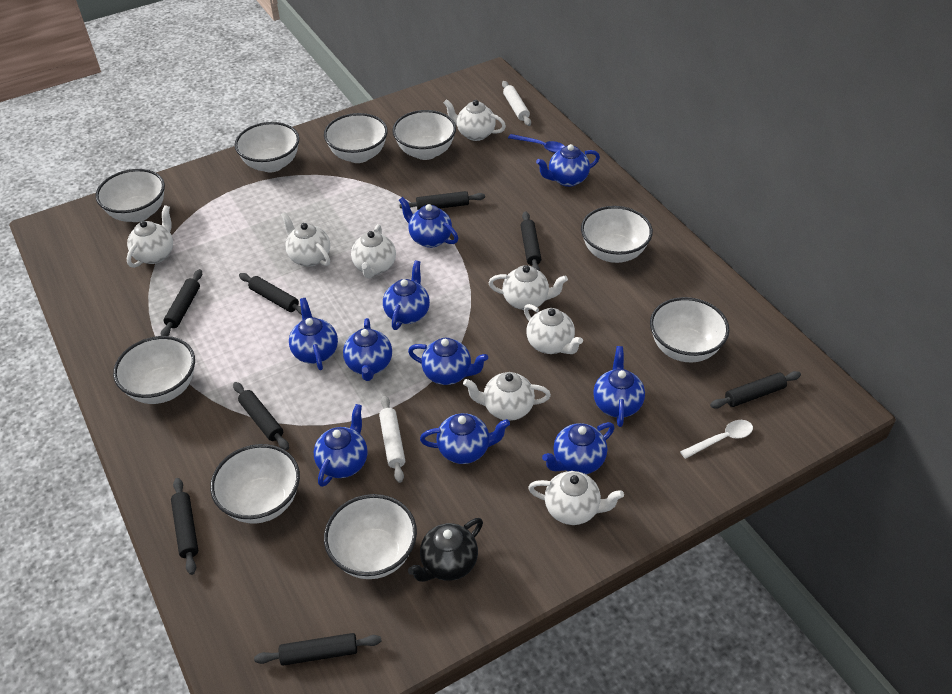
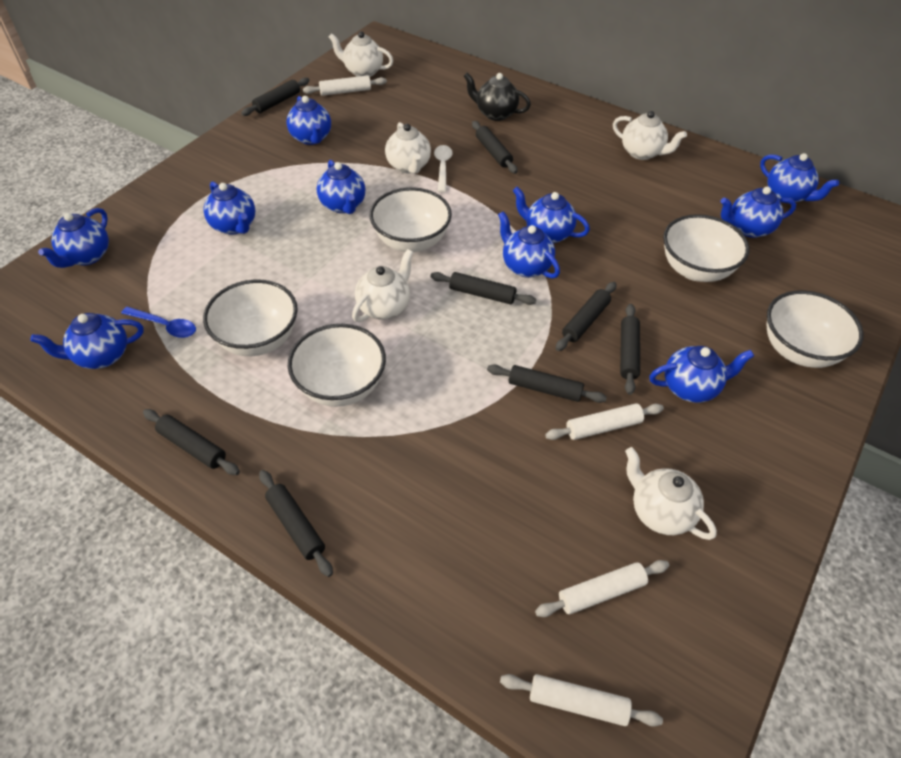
white bowl: 9 -> 5
white rolling pin: 2 -> 4
white teapot: 8 -> 5

